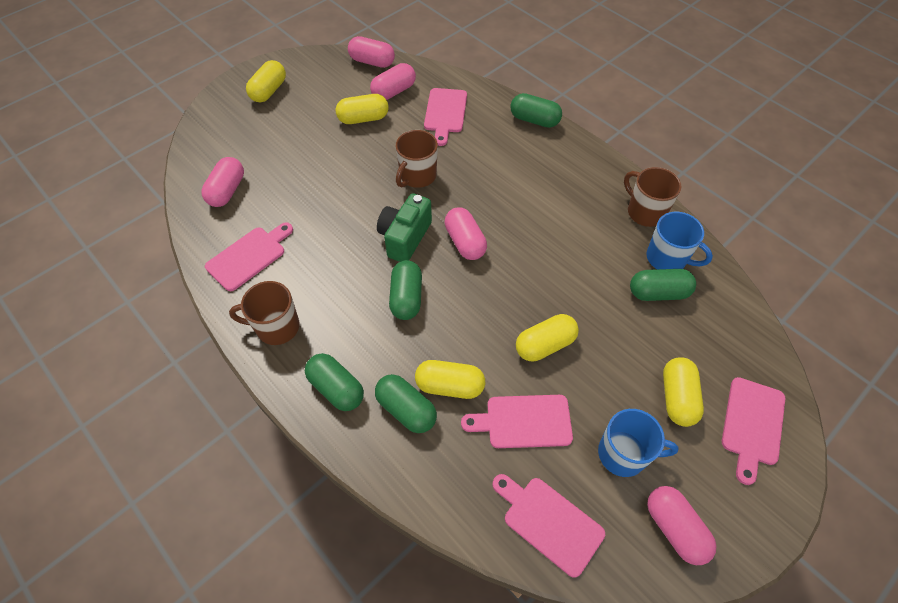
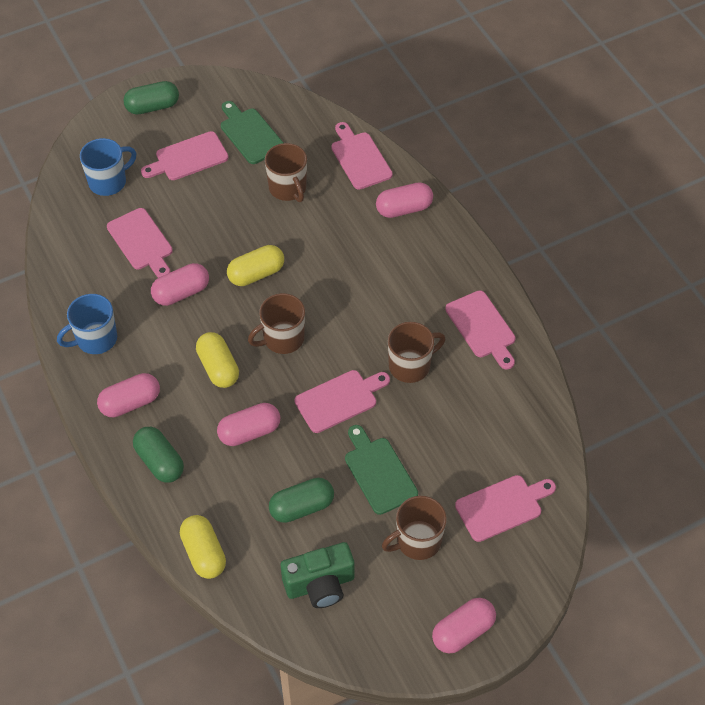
brown mug: 3 -> 4
green capsule: 5 -> 3
green cutting board: 0 -> 2
pink cutting board: 5 -> 6
yellow capsule: 5 -> 3

